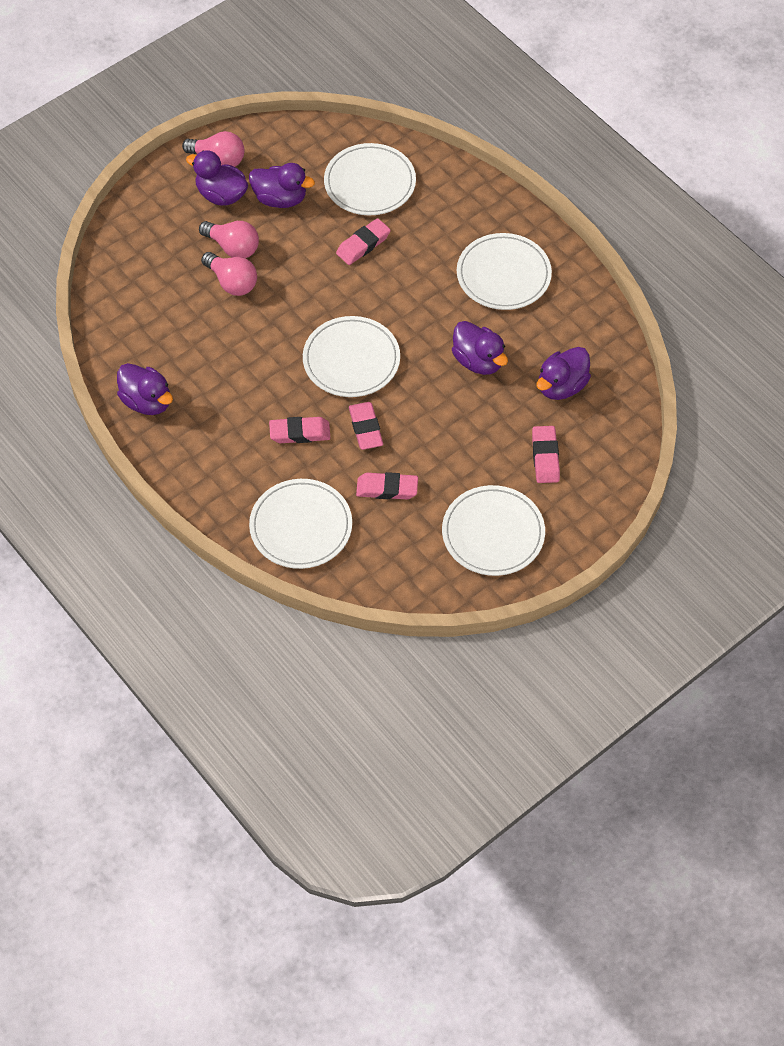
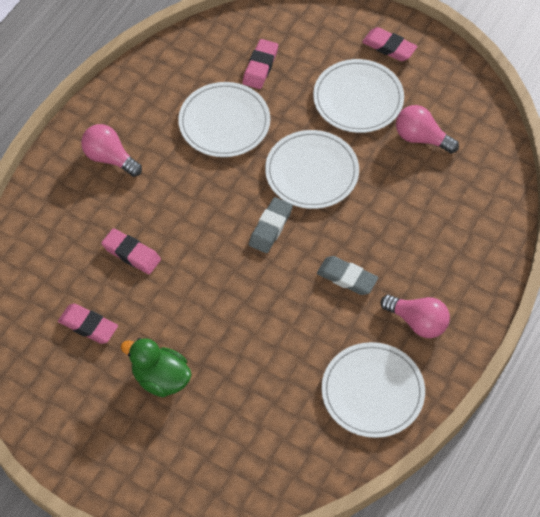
green duck: 0 -> 1
grey eraser: 0 -> 2
pink eraser: 5 -> 4
purple duck: 5 -> 0
white plate: 5 -> 4

